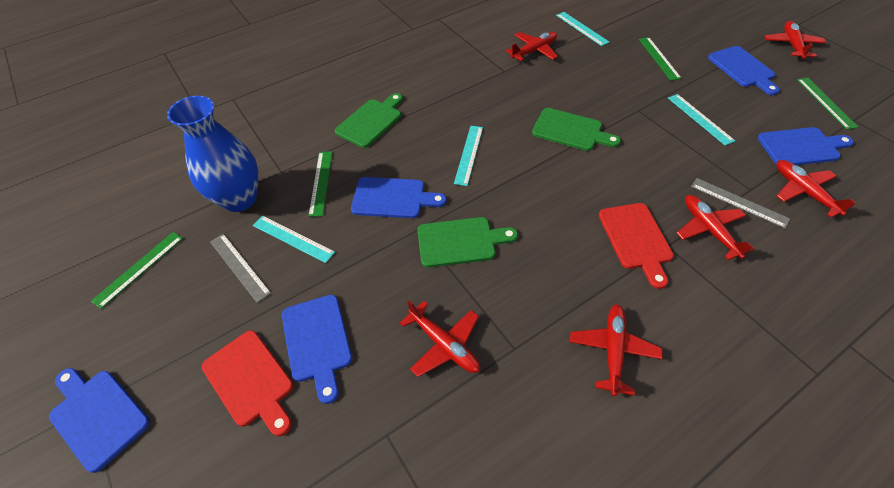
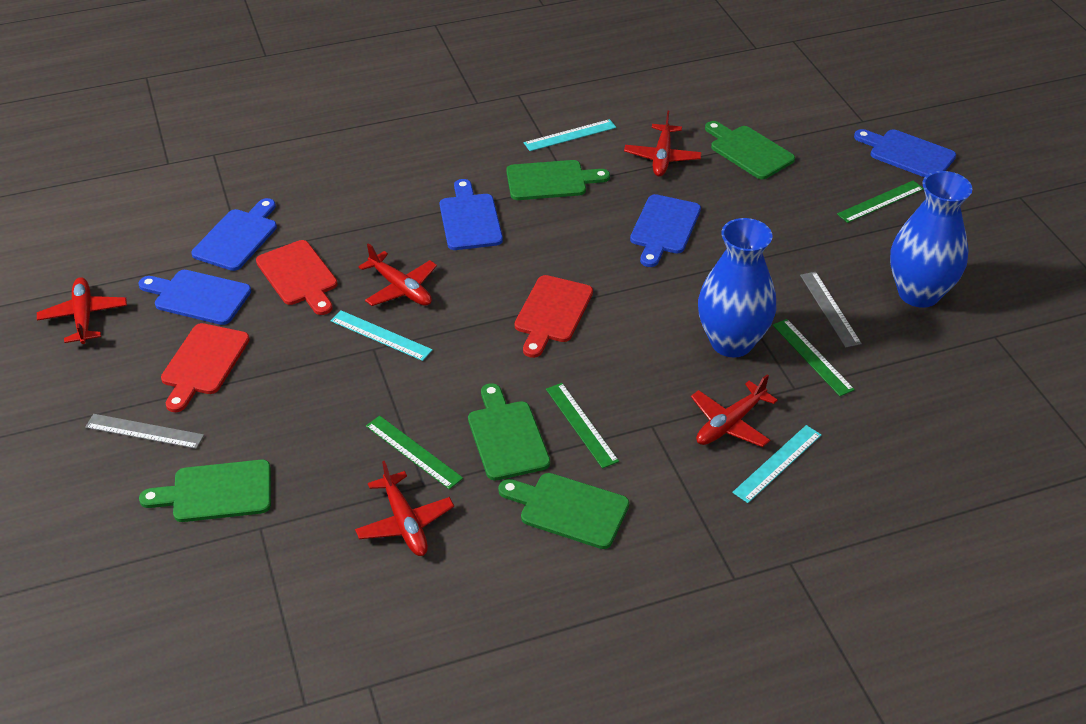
blue vase: 1 -> 2
green cutting board: 3 -> 5
red cutting board: 2 -> 3
red plane: 6 -> 5
turquoise ruler: 4 -> 3

